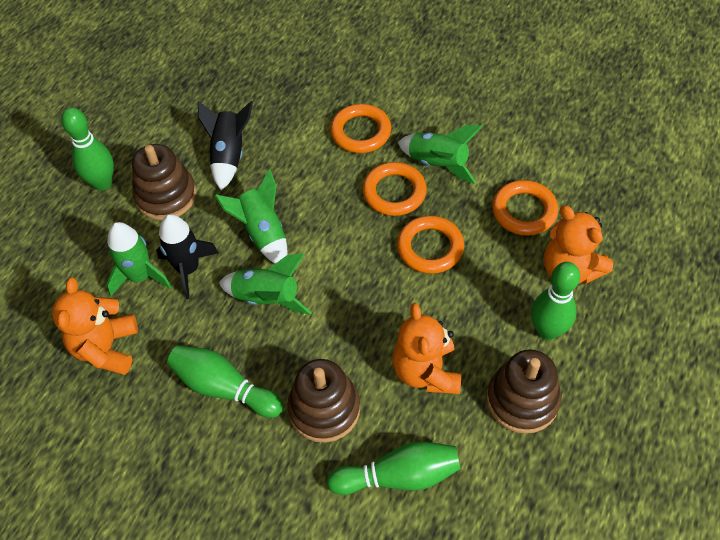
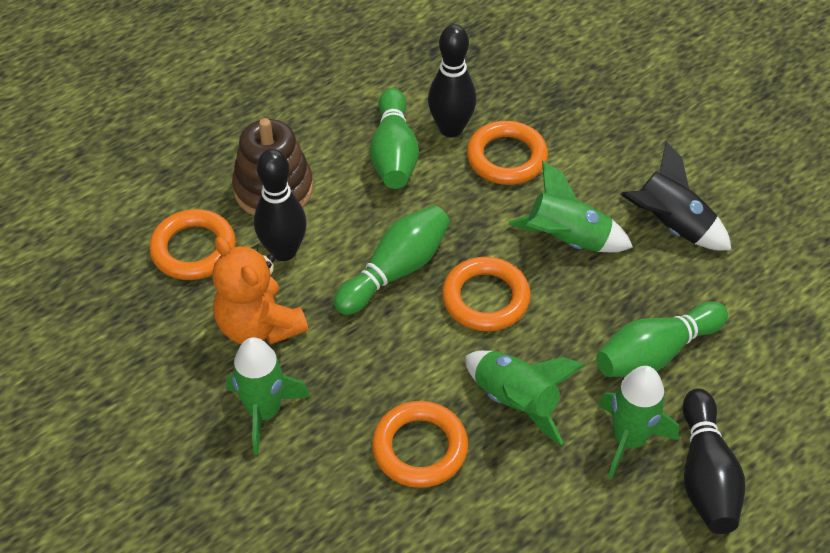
black bowling pin: 0 -> 3
black rocket: 2 -> 1
brown stacking toy: 3 -> 1
green bowling pin: 4 -> 3
orange teddy bear: 3 -> 1

